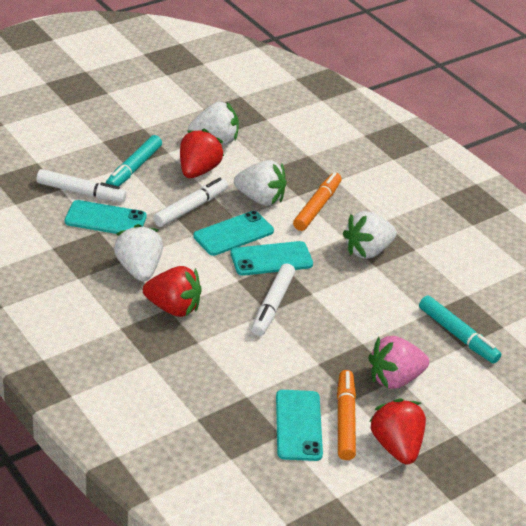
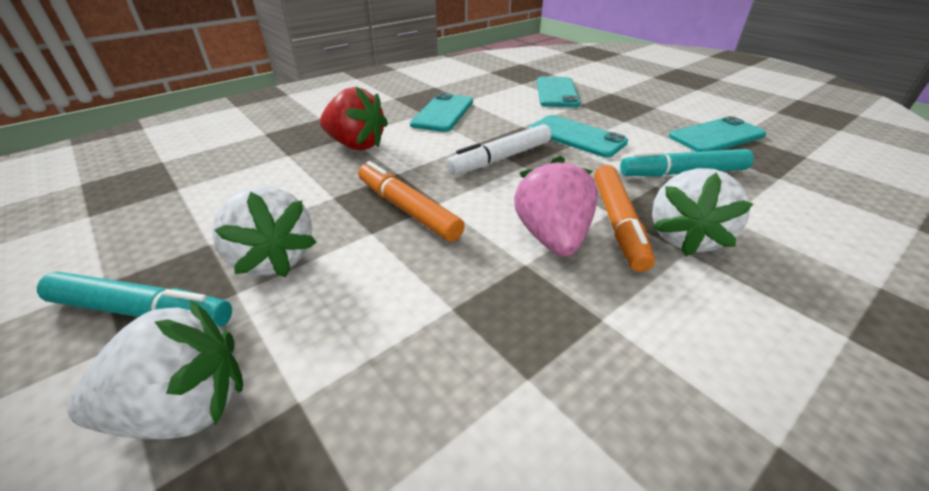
red strawberry: 3 -> 1
white marker: 3 -> 1
white strawberry: 4 -> 3

